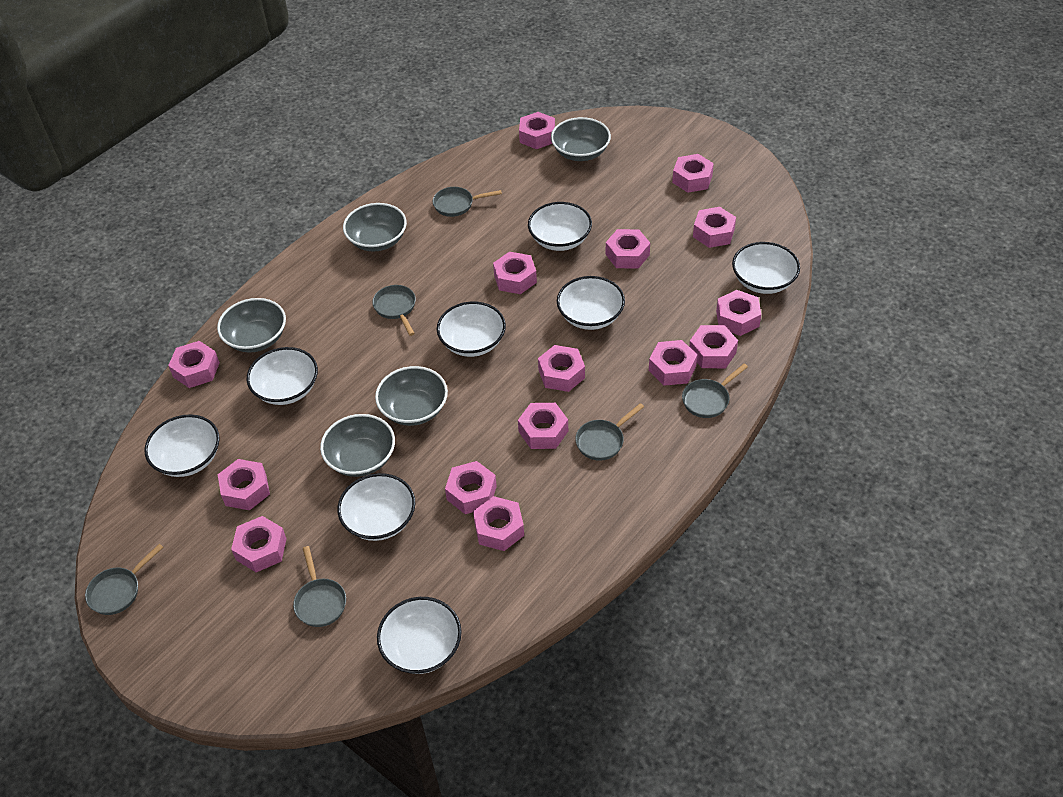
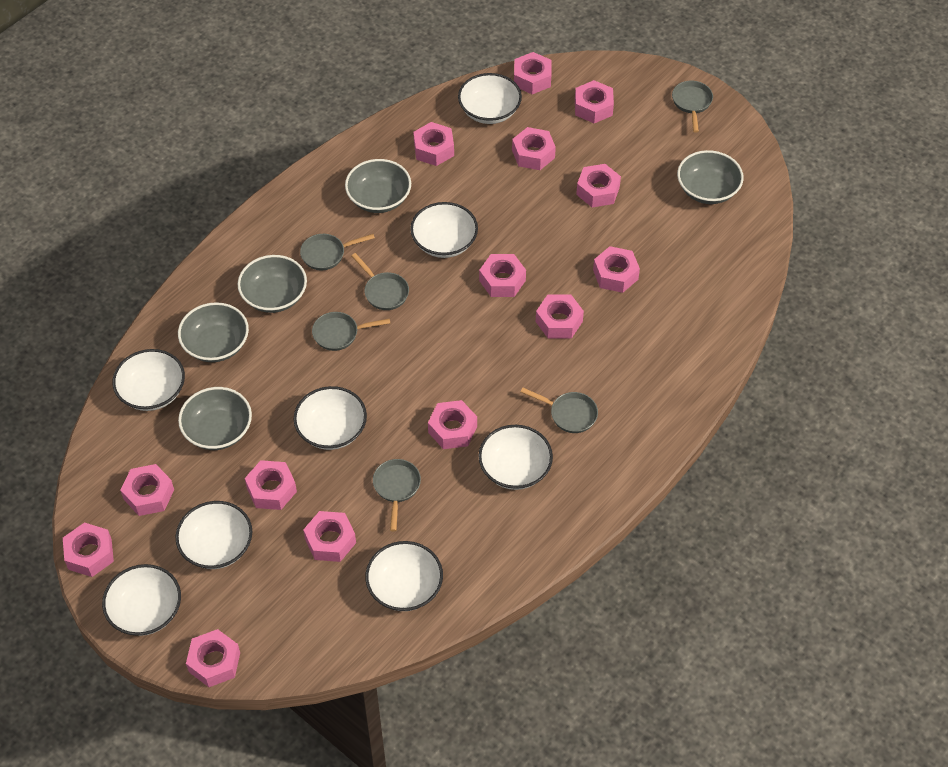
pink nut: 15 -> 14

